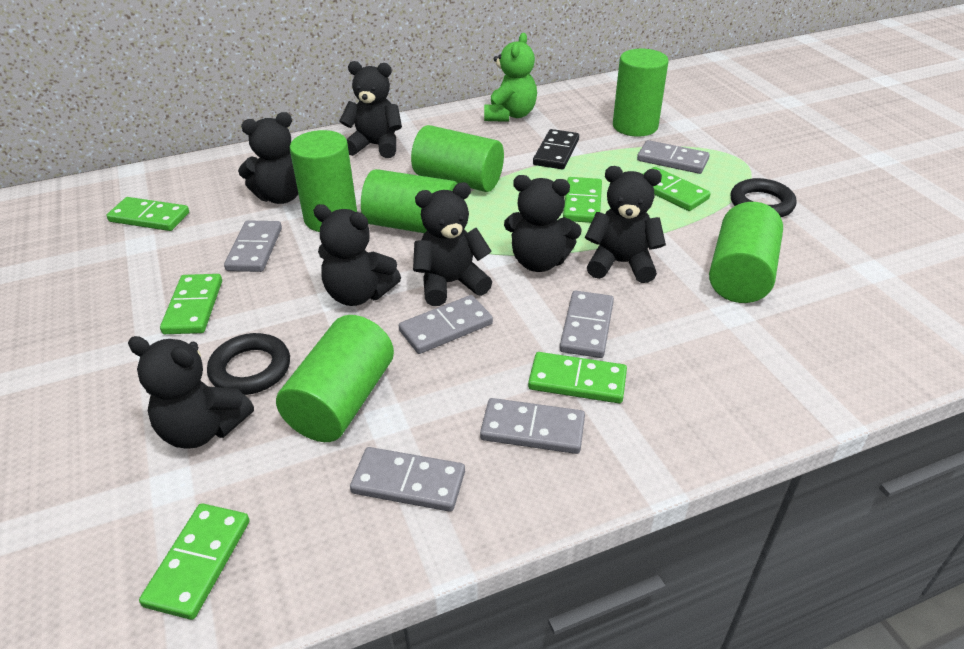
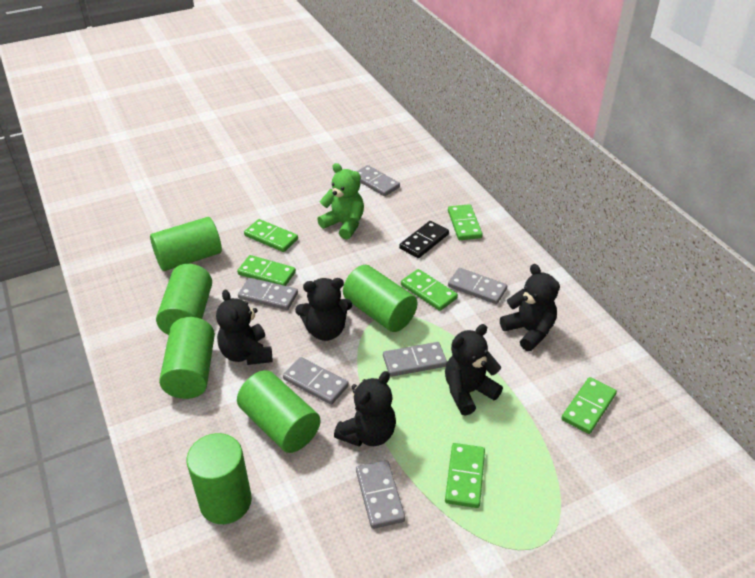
black ring: 2 -> 0
black teddy bear: 7 -> 5

